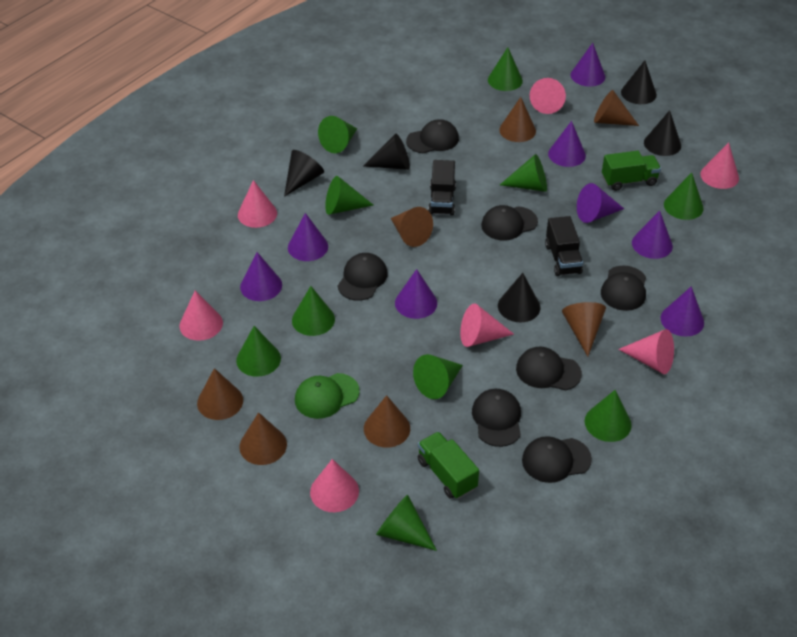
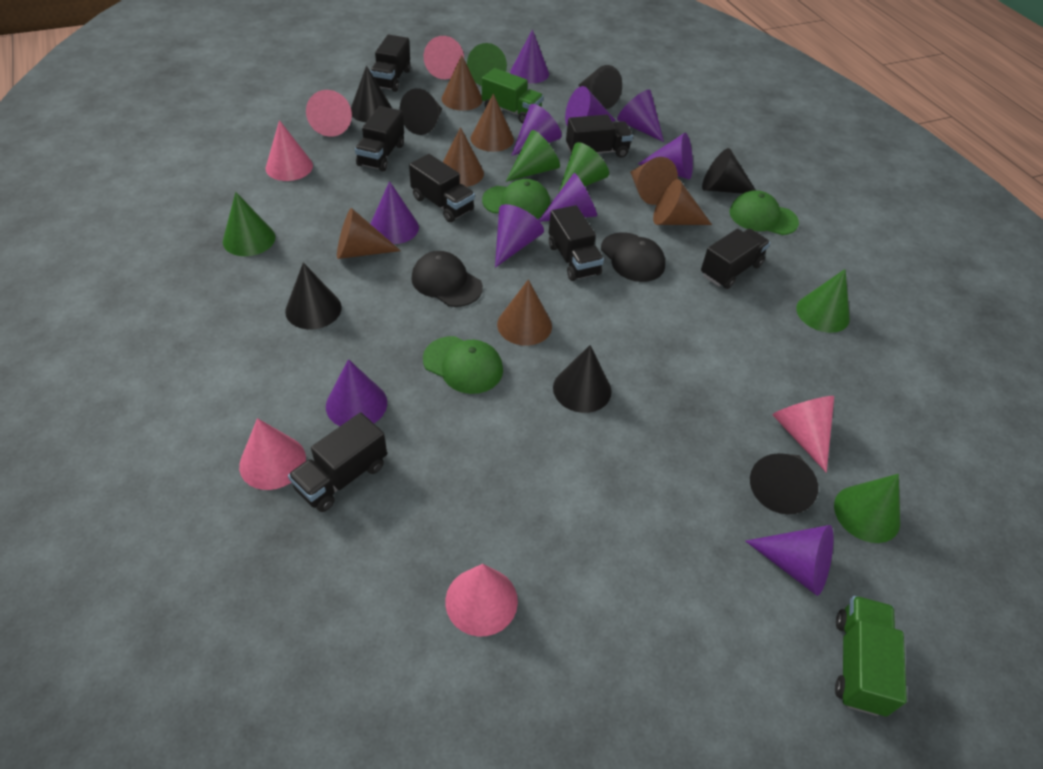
black cap: 7 -> 2
black cone: 5 -> 7
black truck: 2 -> 7
green cap: 1 -> 3
green cone: 10 -> 6
pink cone: 7 -> 6
purple cone: 8 -> 10

